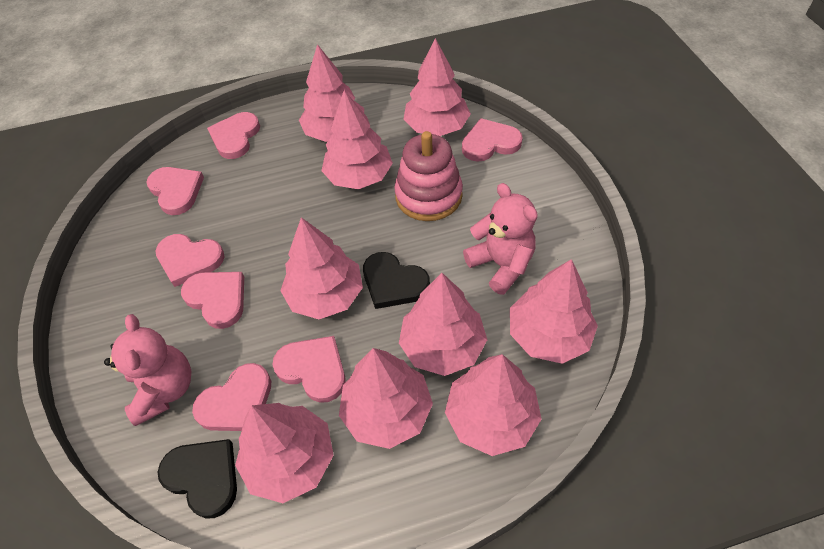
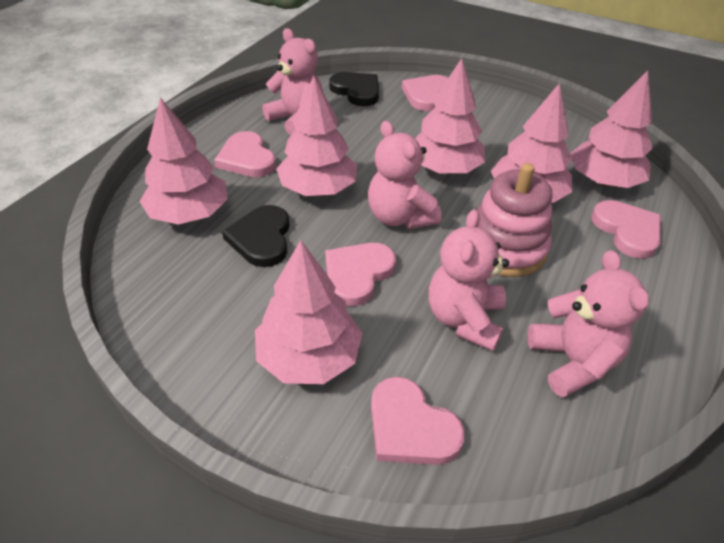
pink heart: 7 -> 5
pink teddy bear: 2 -> 4
pink tree: 9 -> 6

